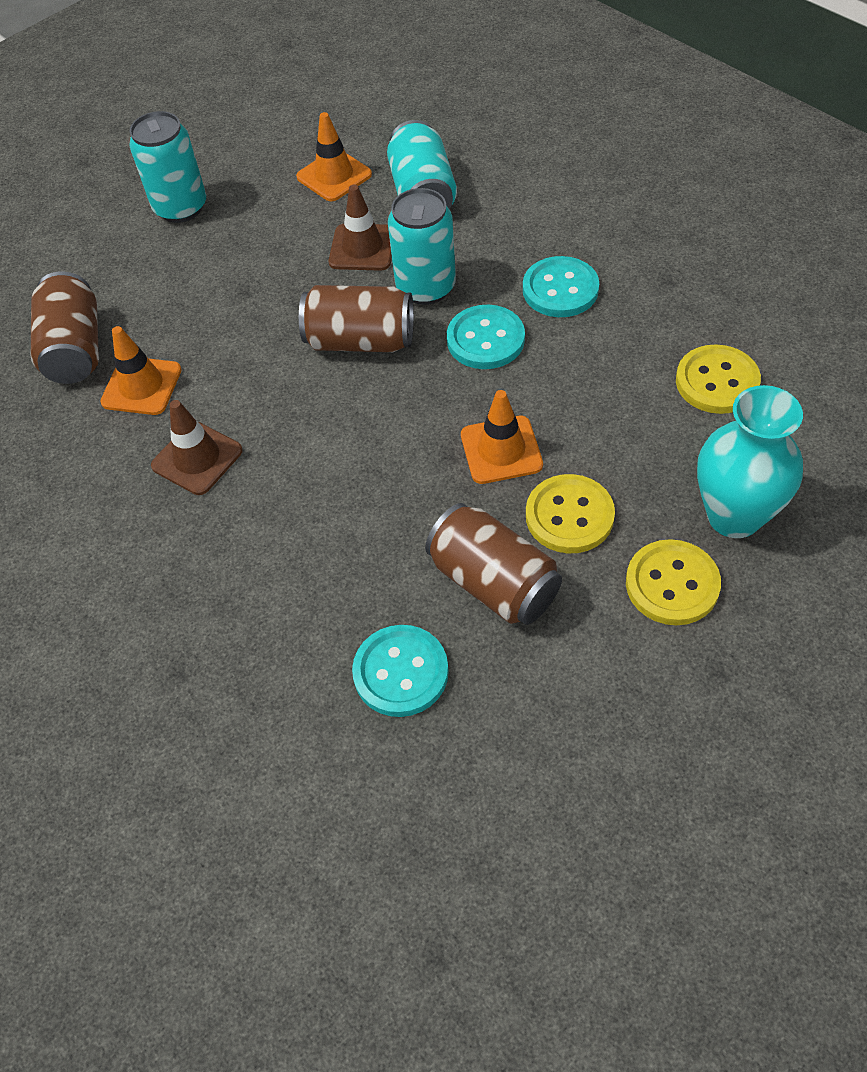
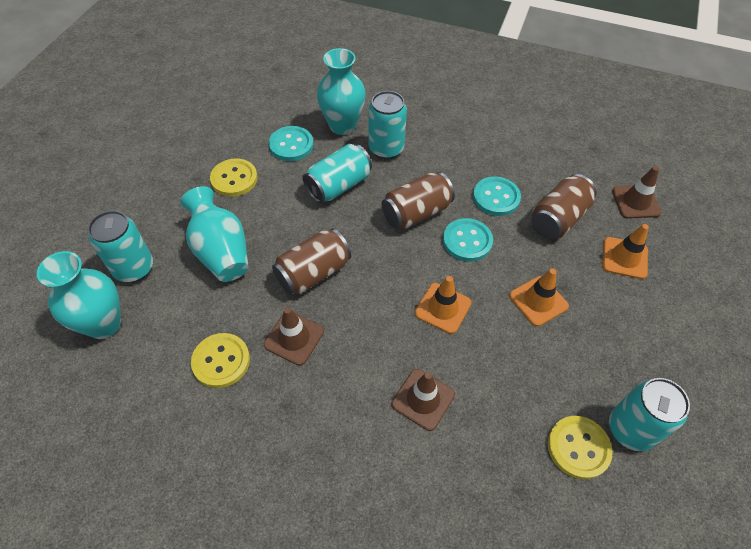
brown traffic cone: 2 -> 3
turquoise can: 3 -> 4
turquoise vase: 1 -> 3

